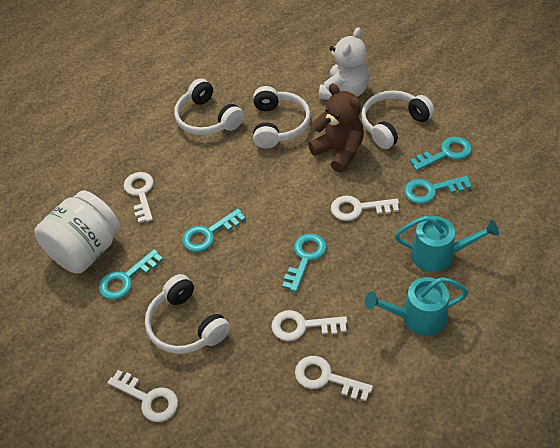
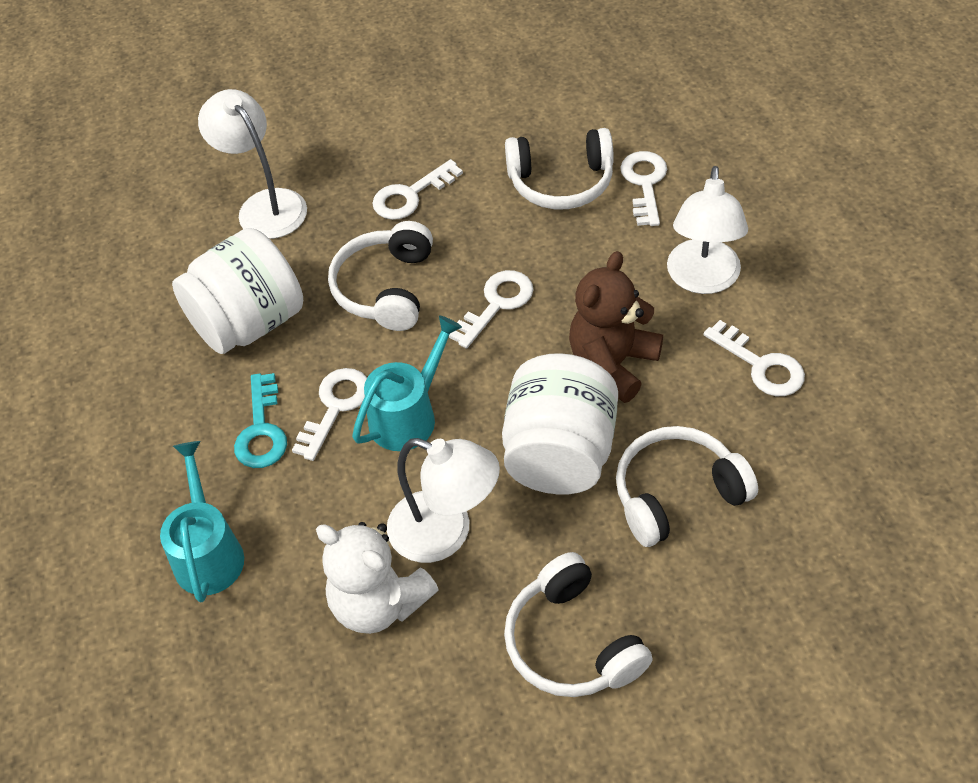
turquoise key: 5 -> 1
white jar: 1 -> 2
white lamp: 0 -> 3

